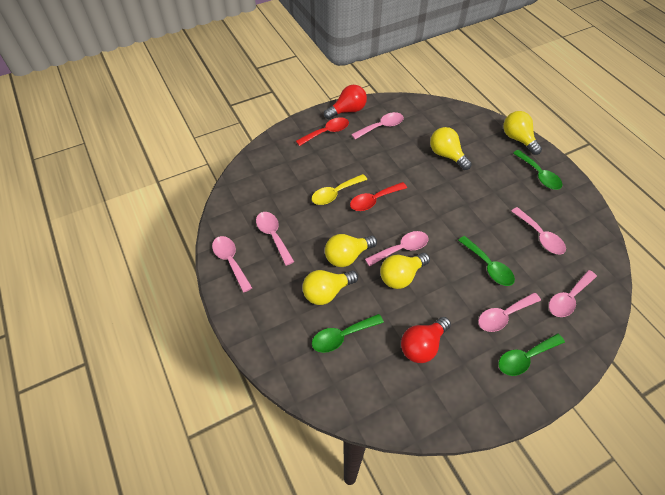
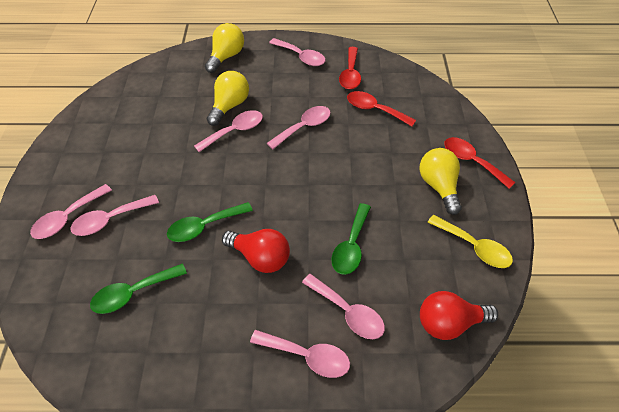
green spoon: 4 -> 3
red spoon: 2 -> 3
yellow light bulb: 5 -> 3

